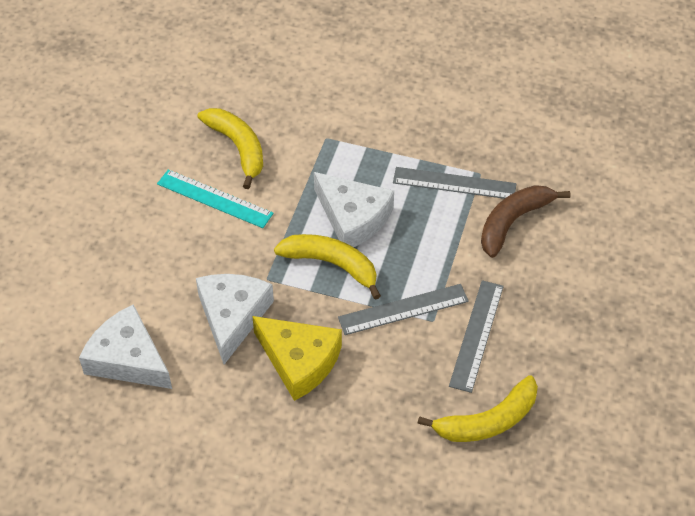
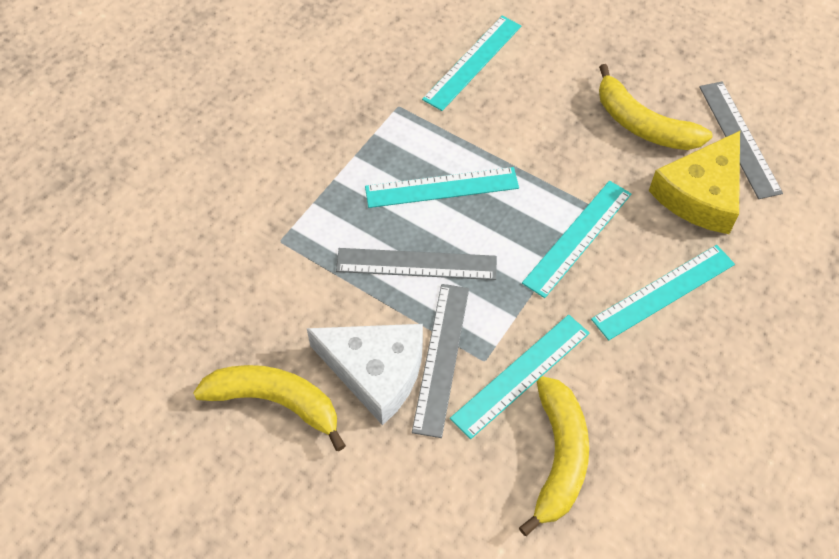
brown banana: 1 -> 0
turquoise ruler: 1 -> 5
white cheese: 3 -> 1

